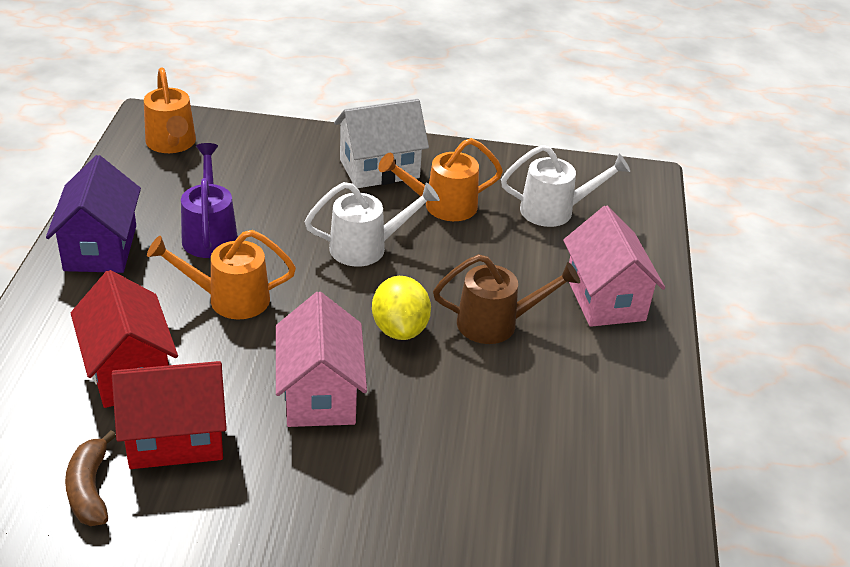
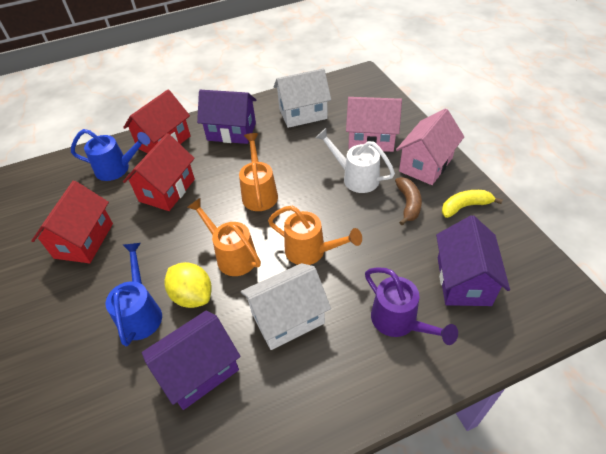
blue watering can: 0 -> 2
brown watering can: 1 -> 0
purple house: 1 -> 3
red house: 2 -> 3
white house: 1 -> 2
white watering can: 2 -> 1
yellow banana: 0 -> 1

